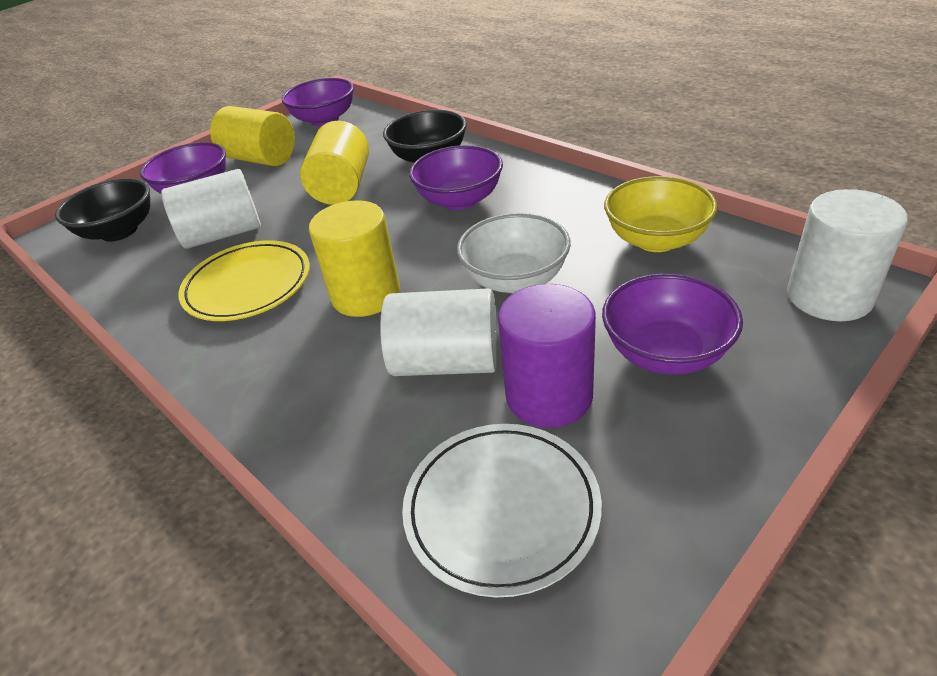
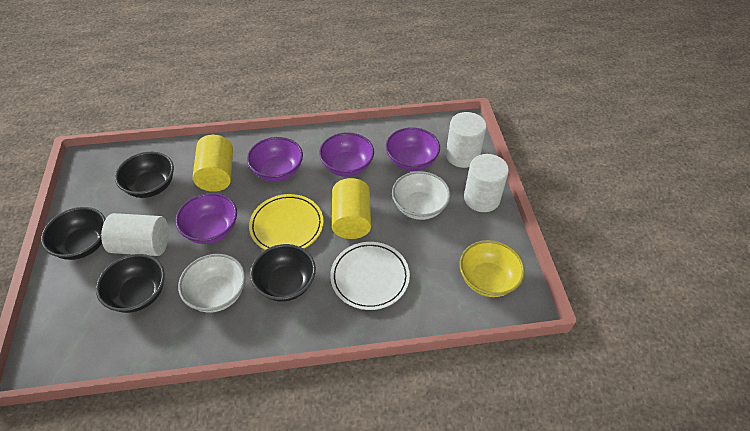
black bowl: 2 -> 4
purple cylinder: 1 -> 0
white bowl: 1 -> 2
yellow cylinder: 3 -> 2

